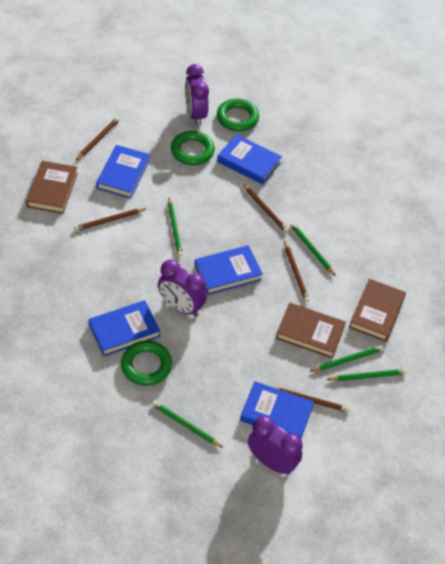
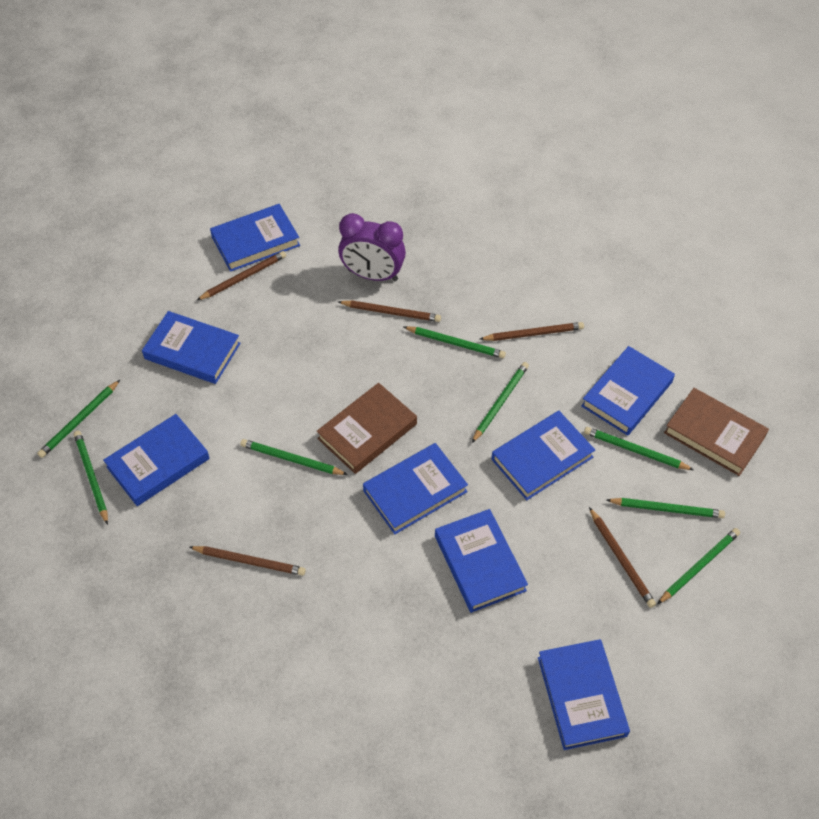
blue book: 5 -> 8
brown book: 3 -> 2
green pencil: 5 -> 8
green ring: 3 -> 0
purple clock: 3 -> 1

